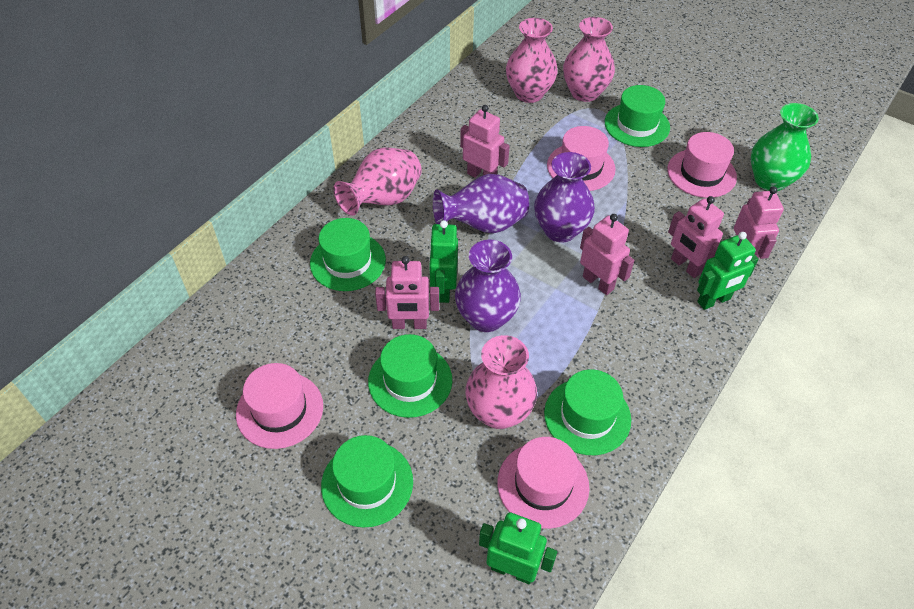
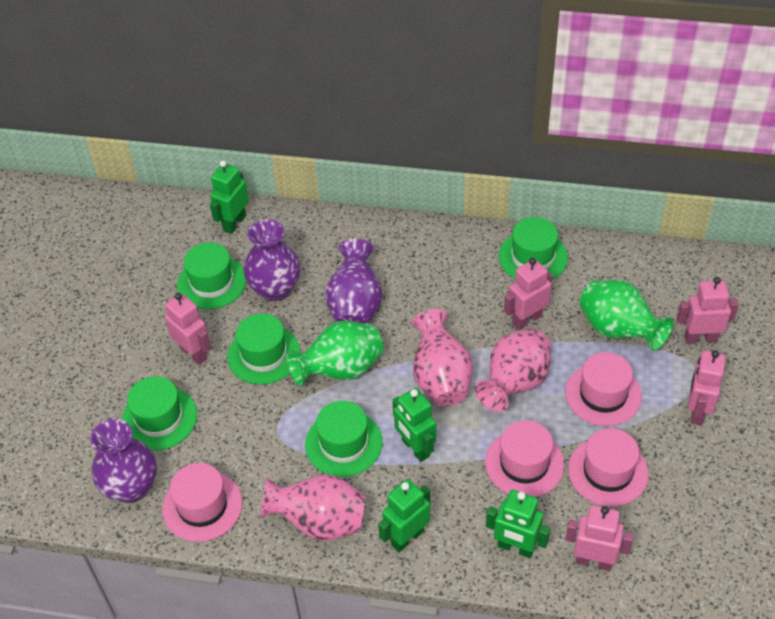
green robot: 3 -> 4
green vase: 1 -> 2
pink vase: 4 -> 3

